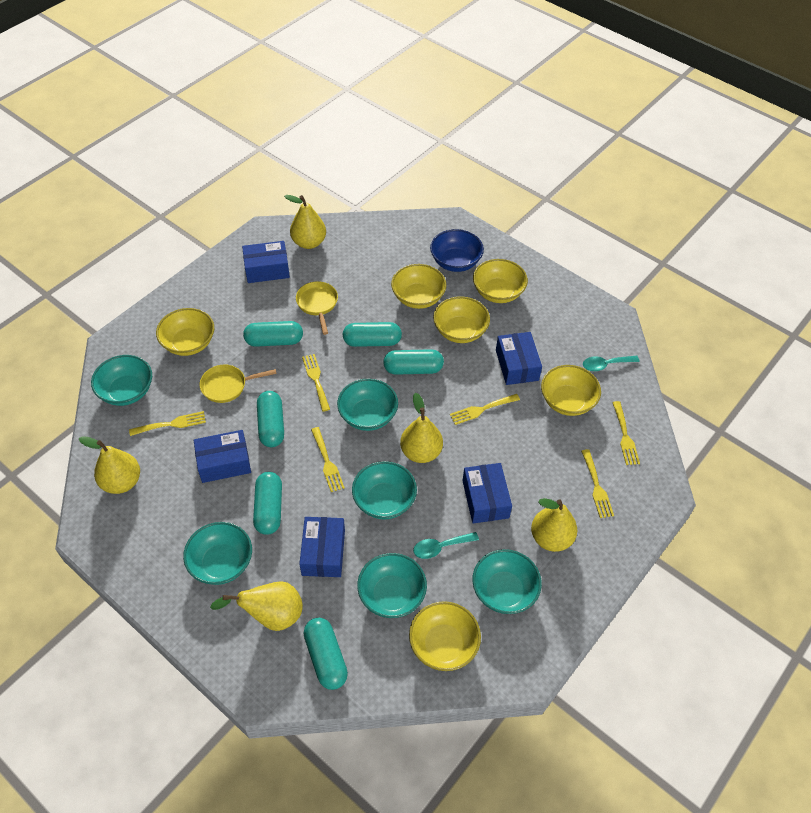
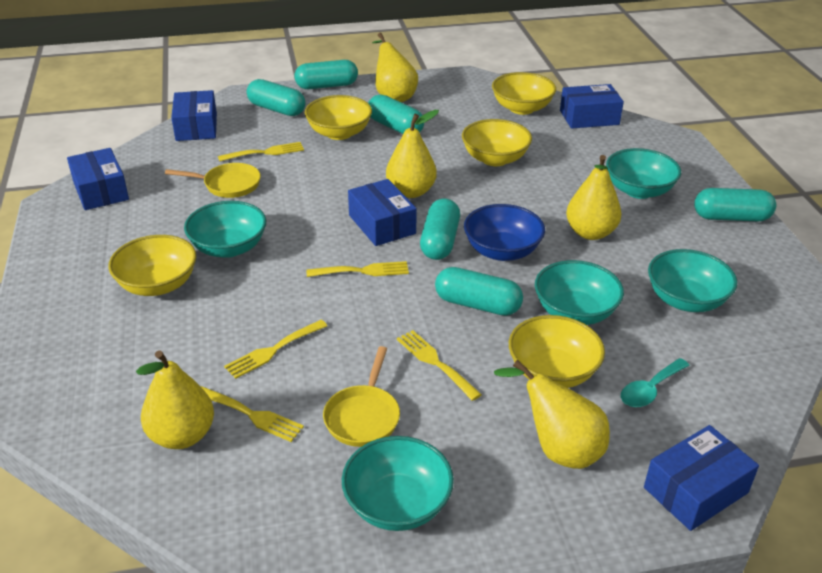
turquoise bowl: 6 -> 5
turquoise spoon: 2 -> 1
yellow bowl: 6 -> 5
yellow fork: 6 -> 5

